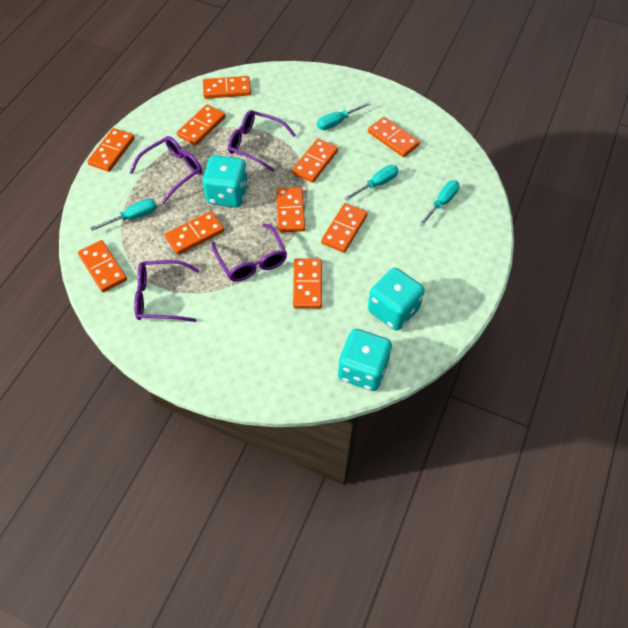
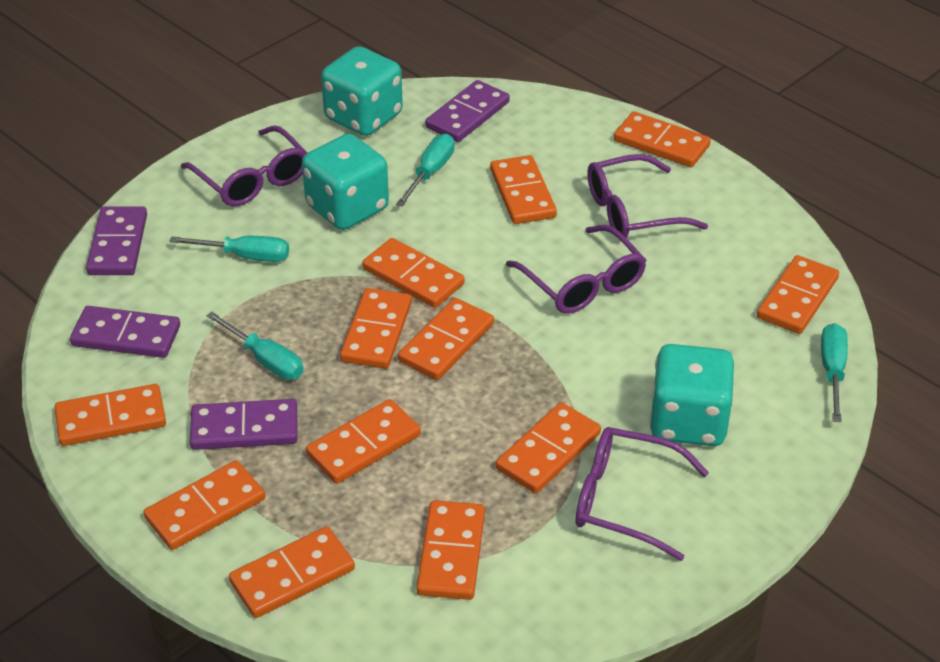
orange domino: 10 -> 12
purple domino: 0 -> 4

